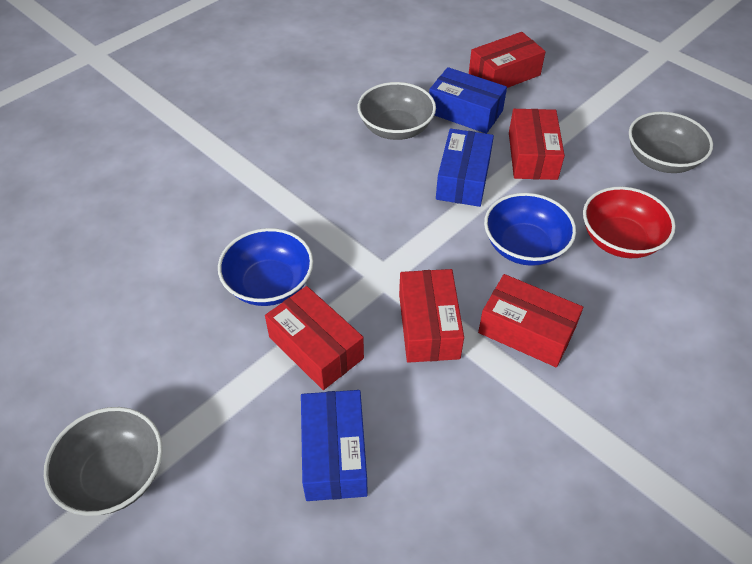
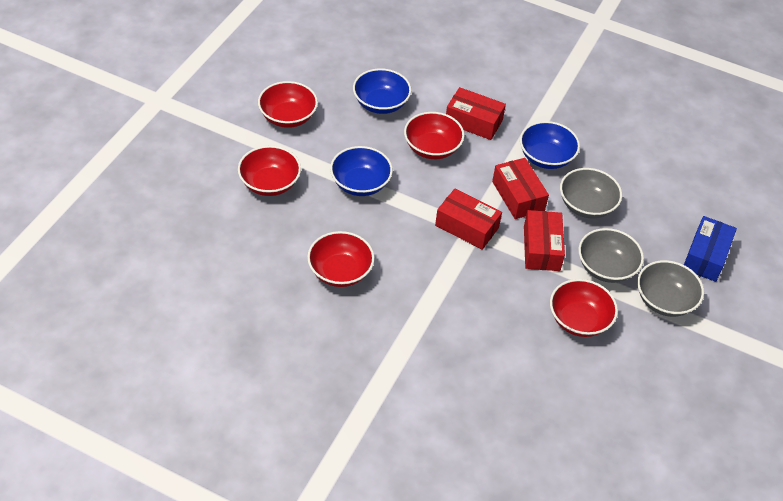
blue bowl: 2 -> 3
blue box: 3 -> 1
red bowl: 1 -> 5
red box: 5 -> 4

